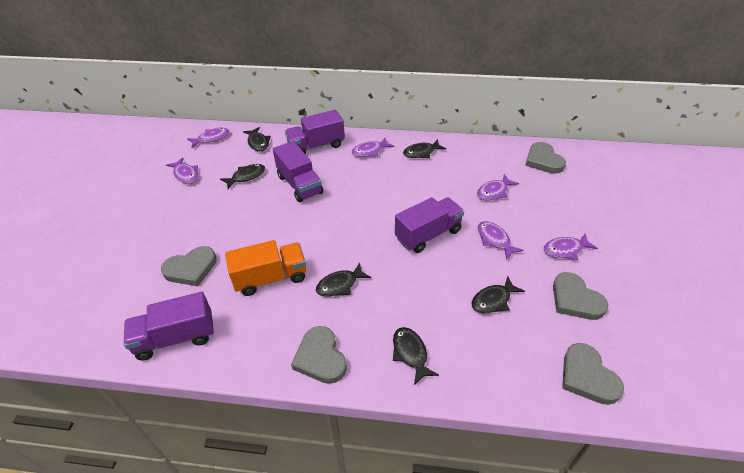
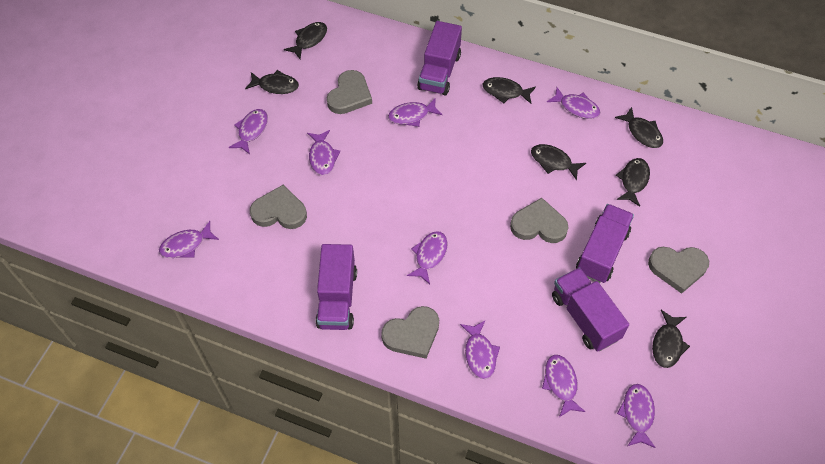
black fish: 6 -> 7
orange truck: 1 -> 0
purple fish: 6 -> 9

